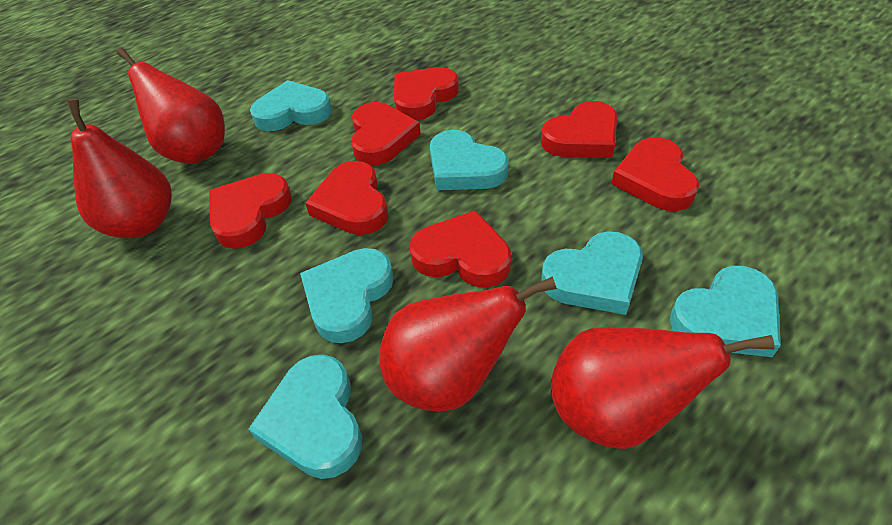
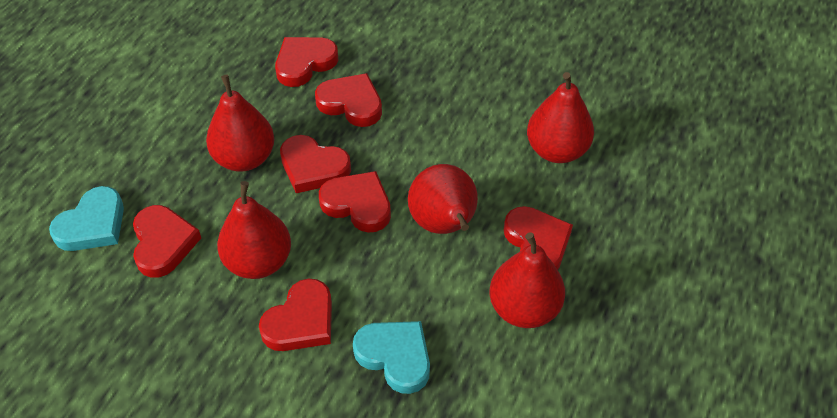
red pear: 4 -> 5
turquoise heart: 6 -> 2

